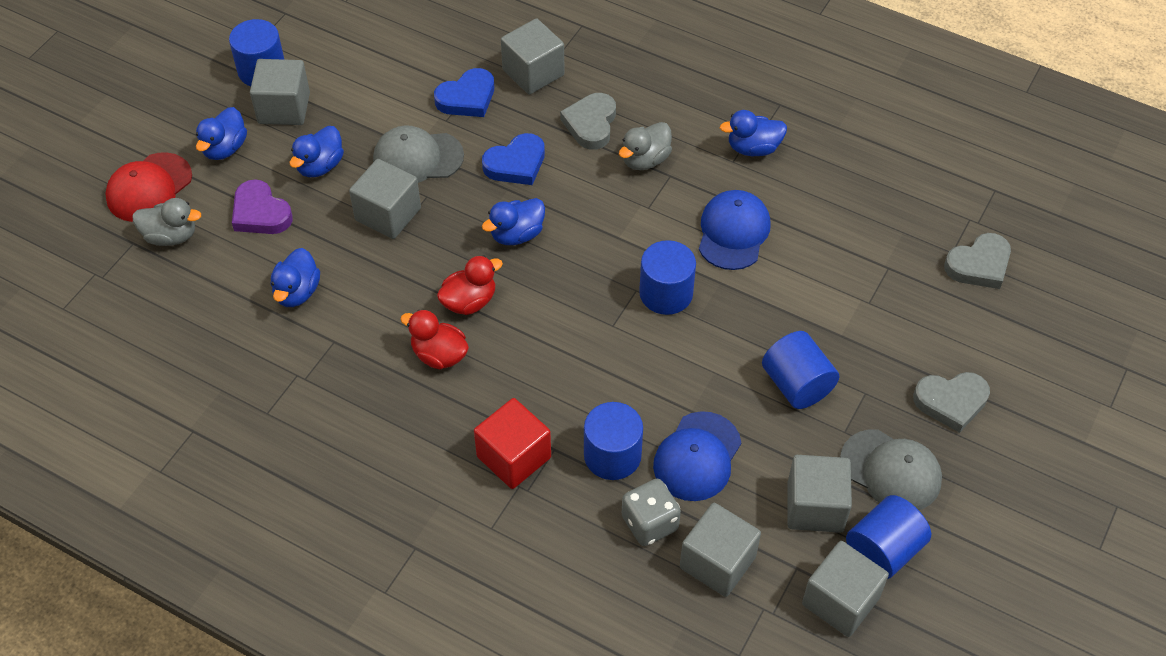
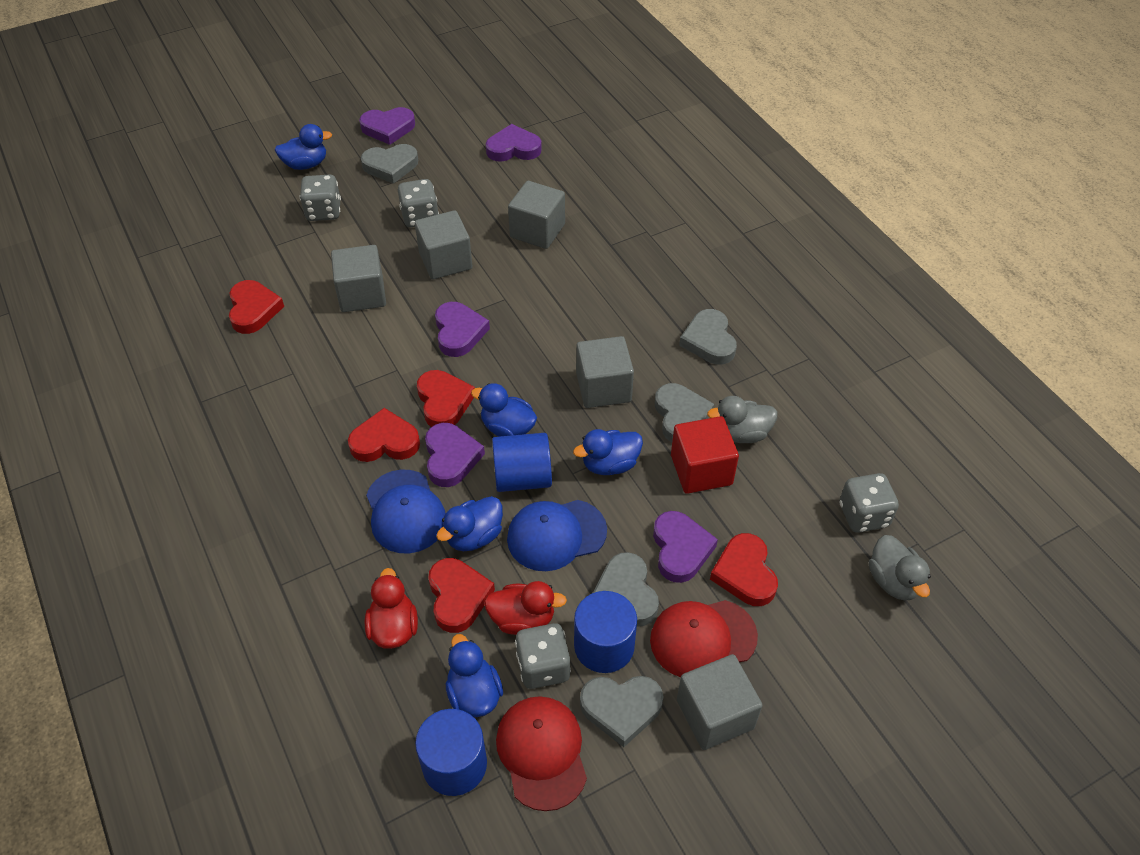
blue cylinder: 5 -> 3
blue heart: 2 -> 0
grey cap: 2 -> 0
grey cube: 6 -> 5
grey dice: 1 -> 4
grey heart: 3 -> 5
purple heart: 1 -> 5
red cap: 1 -> 2
red heart: 0 -> 5

